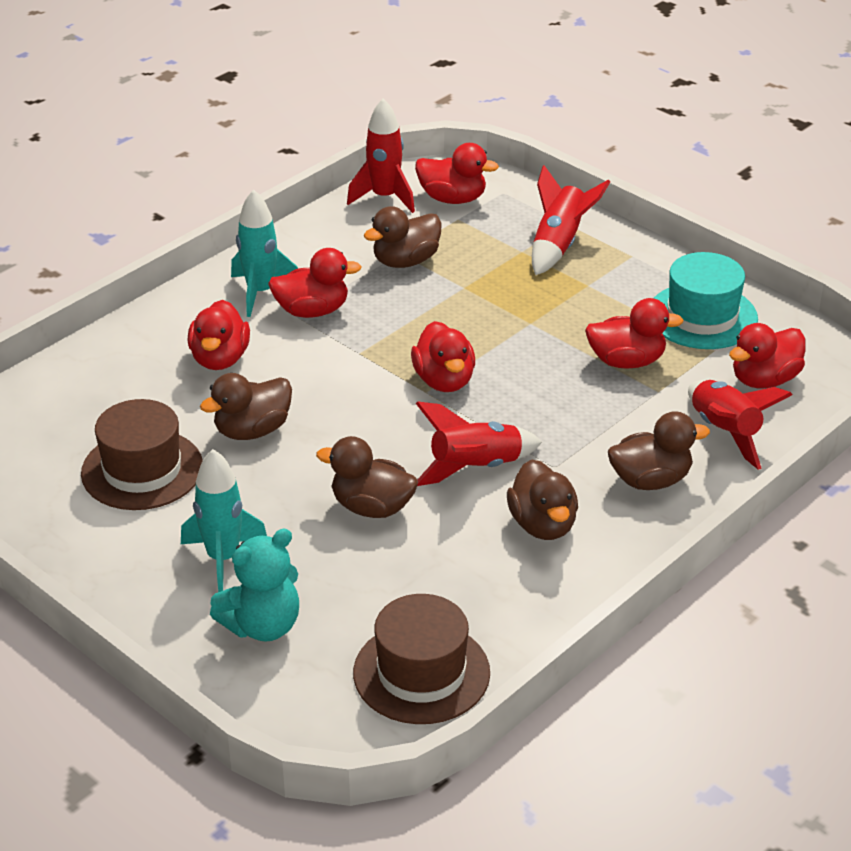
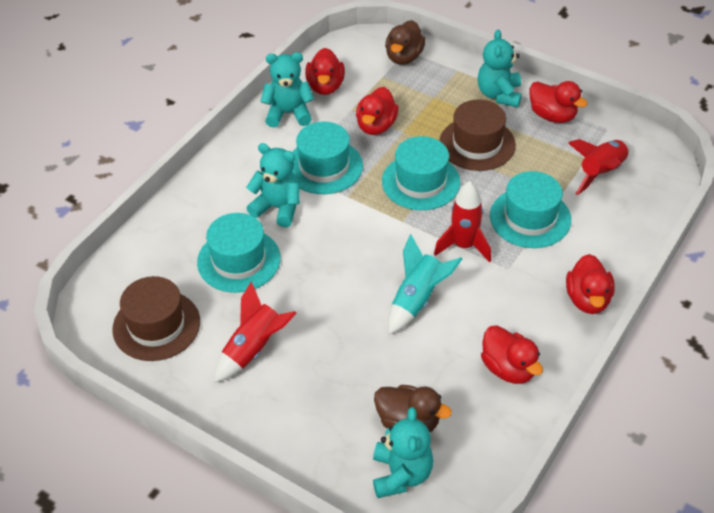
brown duck: 5 -> 2
red duck: 6 -> 5
red rocket: 4 -> 3
turquoise hat: 1 -> 4
turquoise rocket: 2 -> 1
turquoise teddy bear: 1 -> 4

